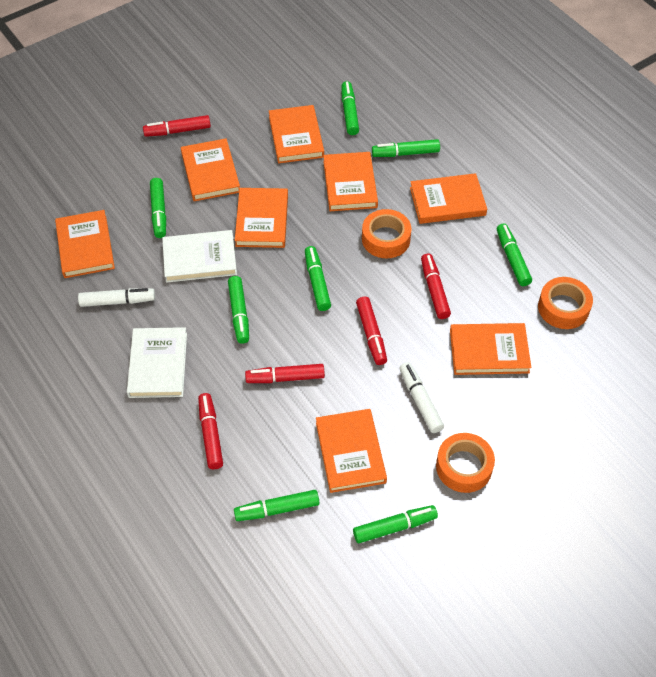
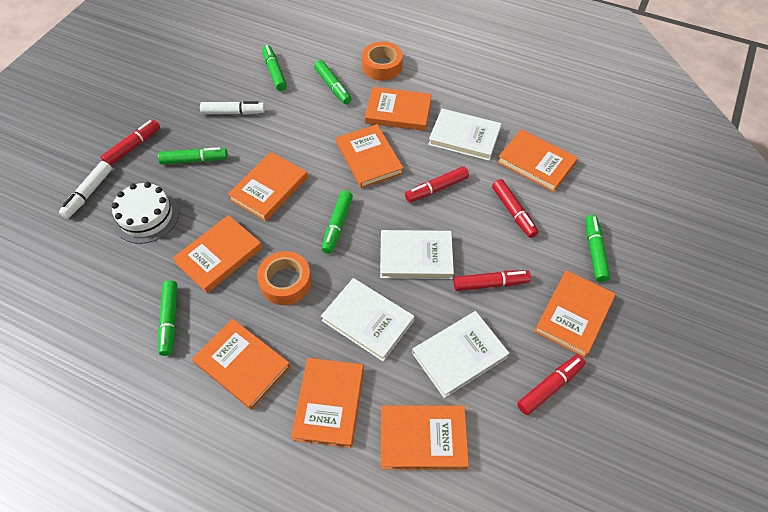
green marker: 8 -> 6
orange book: 8 -> 9
orange tape: 3 -> 2
white book: 2 -> 4
white cake: 0 -> 1

